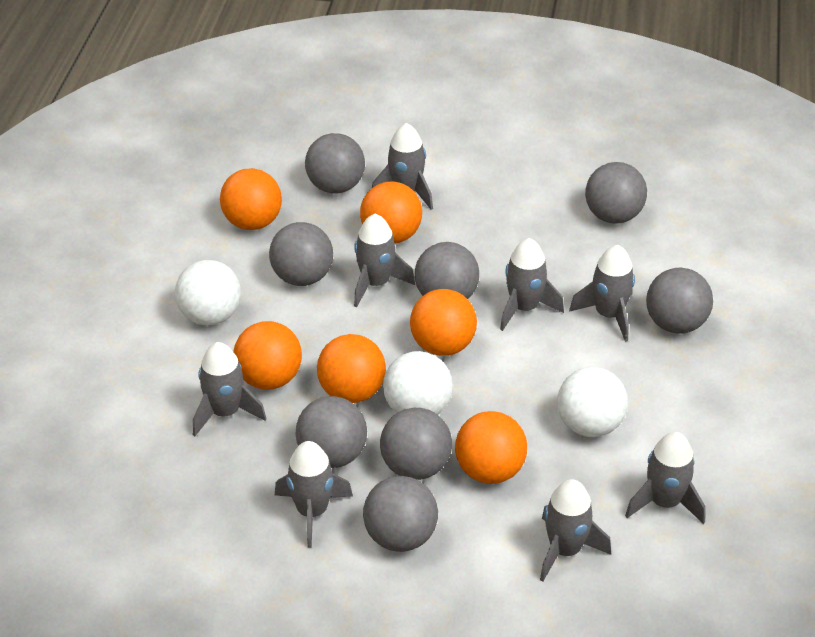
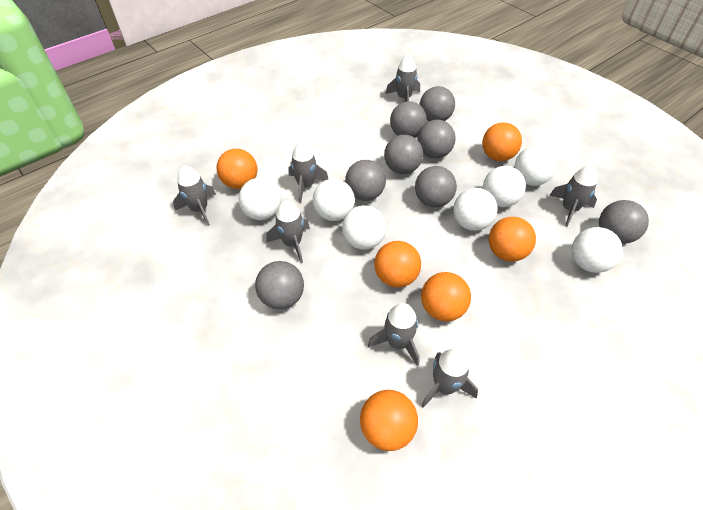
grey rocket: 8 -> 7
white ball: 3 -> 7

